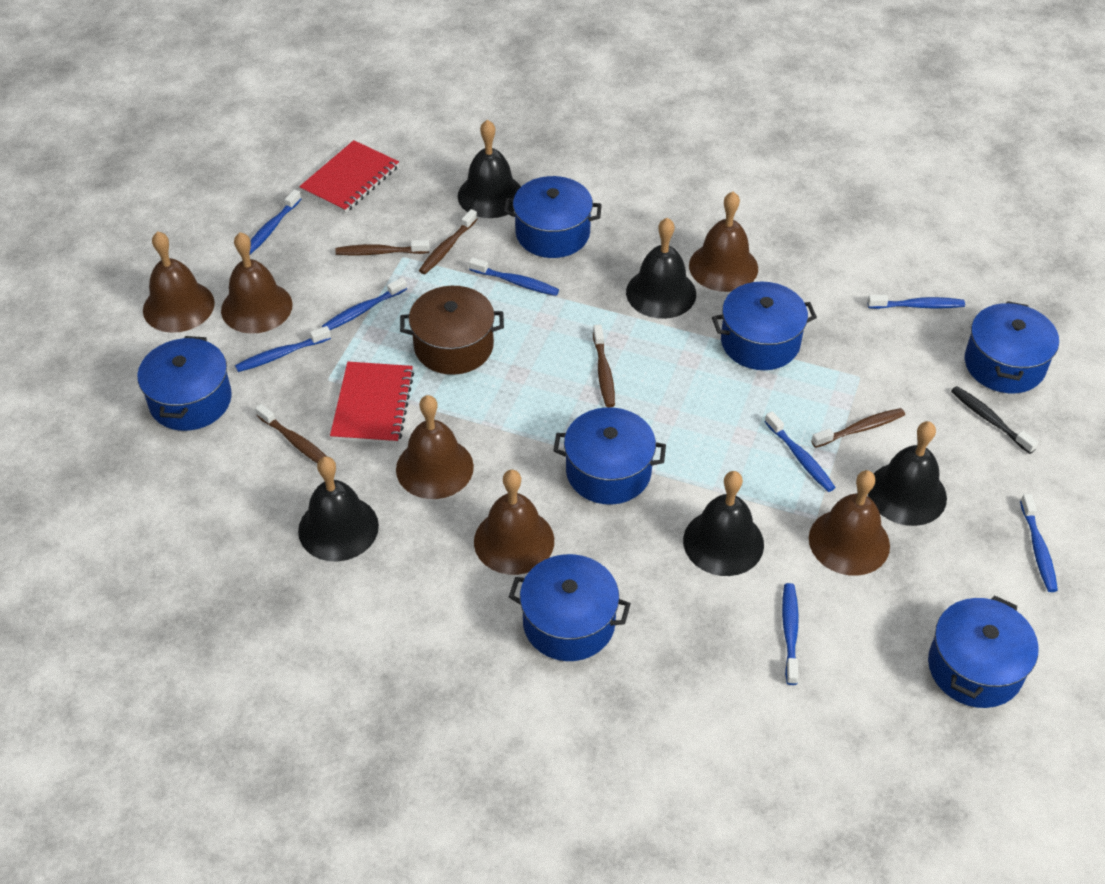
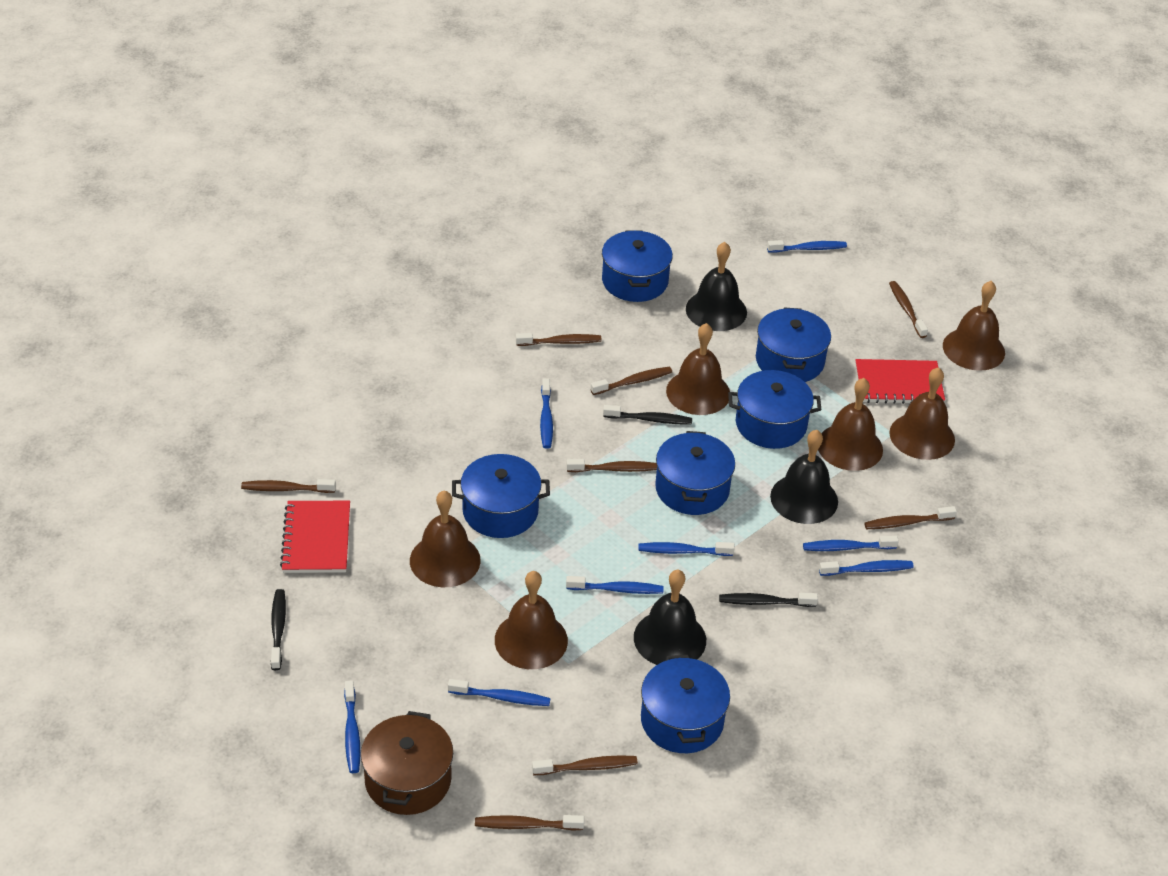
black bell: 5 -> 3
black toothbrush: 1 -> 3
blue pot: 7 -> 6
brown toothbrush: 5 -> 8

